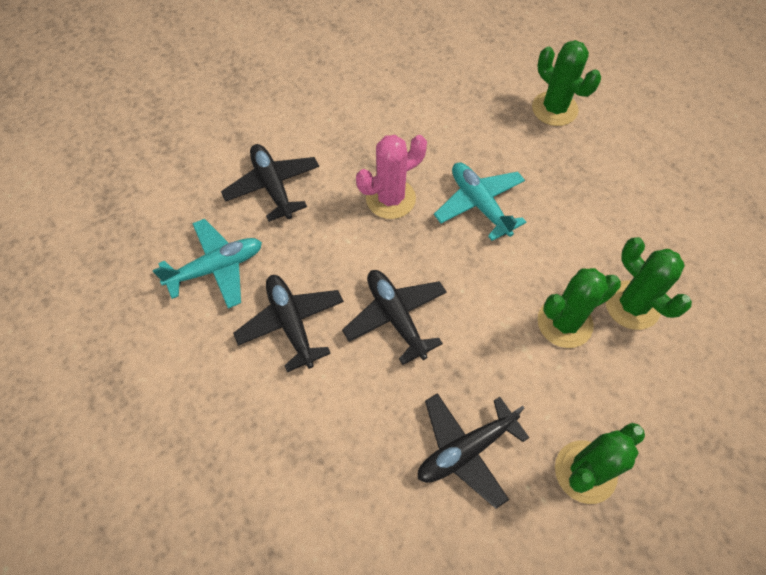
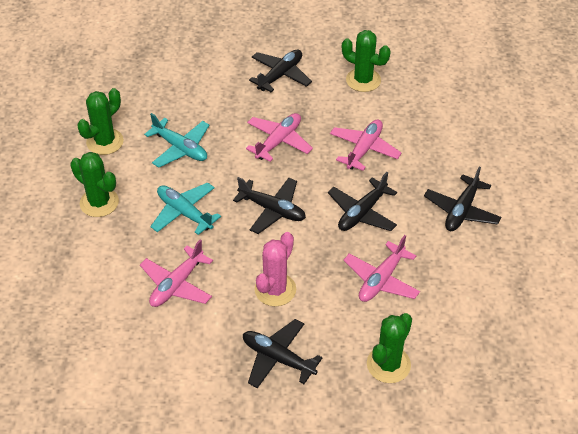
black plane: 4 -> 5
pink plane: 0 -> 4

